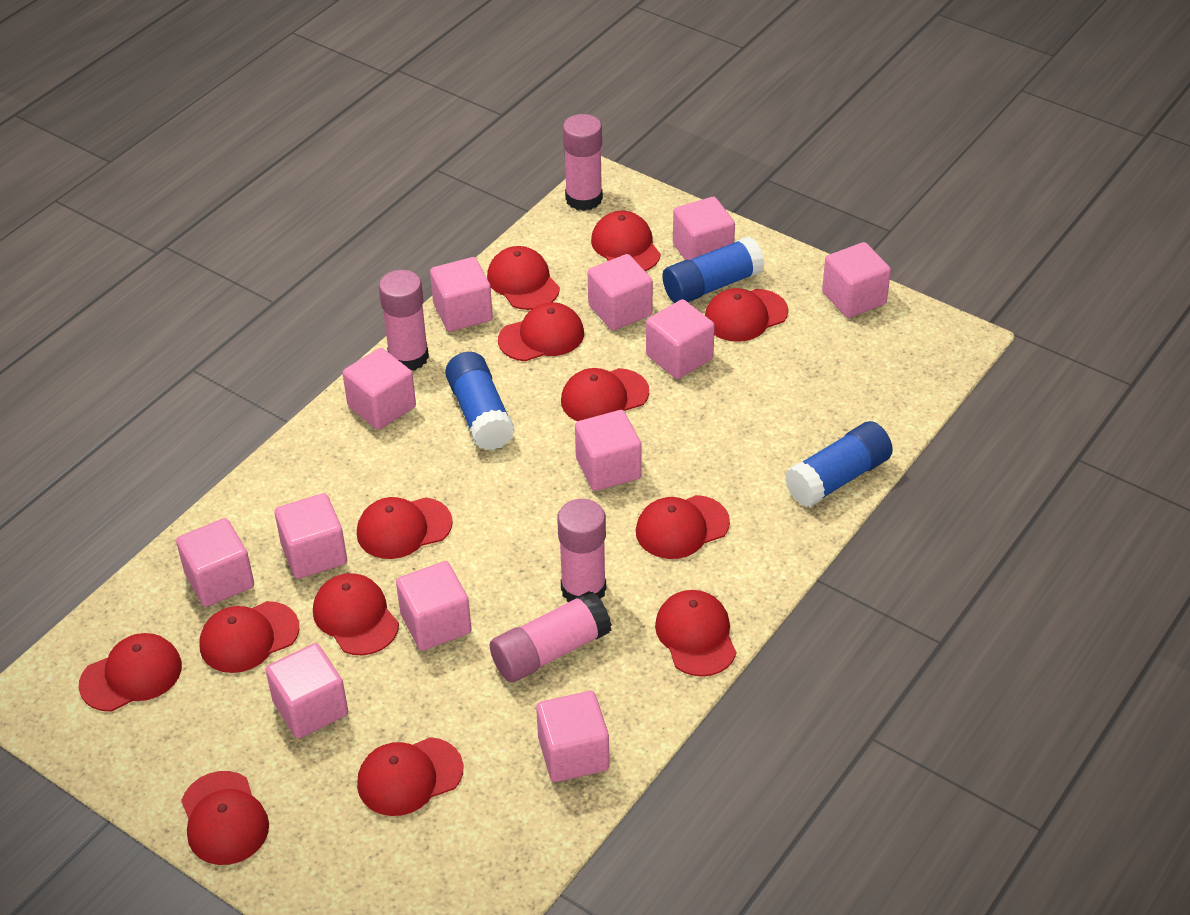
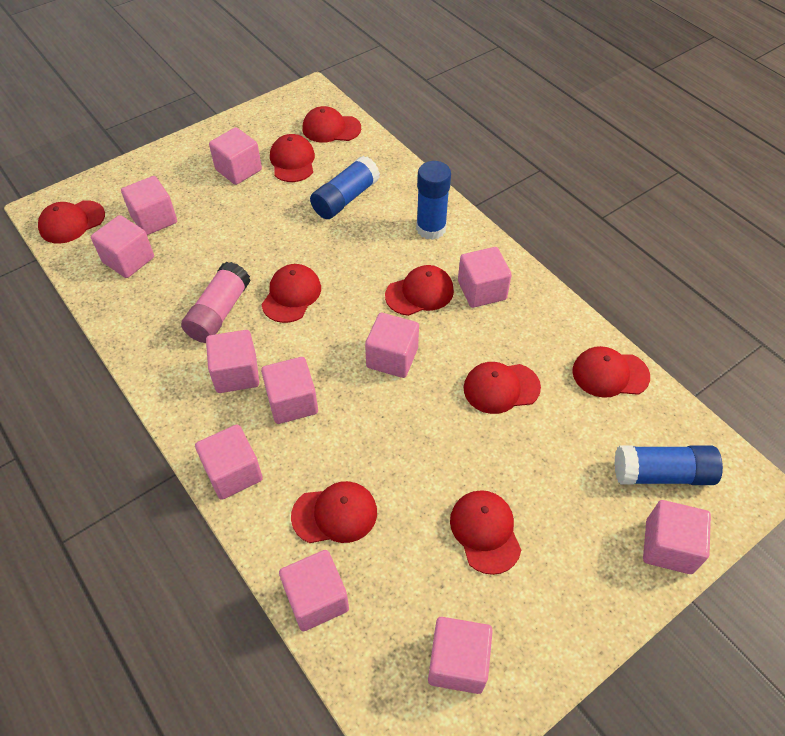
pink cube: 12 -> 11
pink glue stick: 4 -> 1
red cap: 13 -> 9

